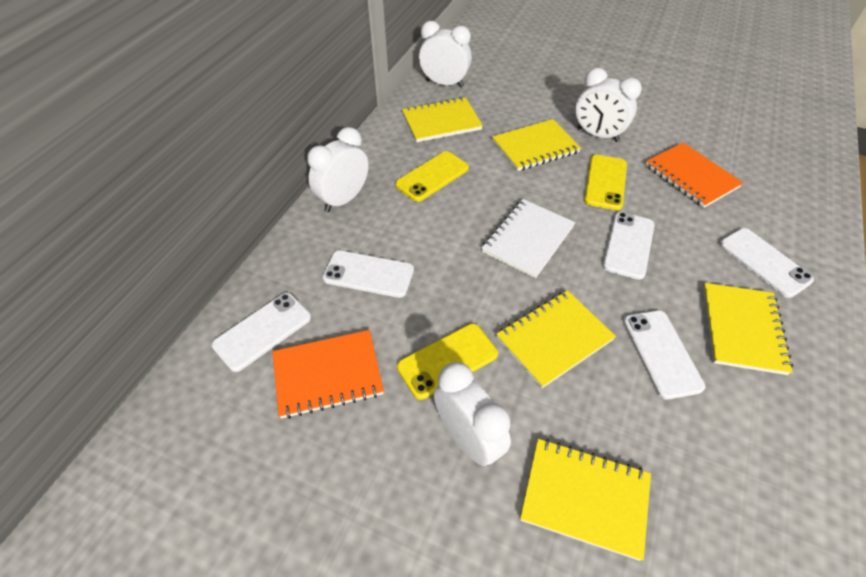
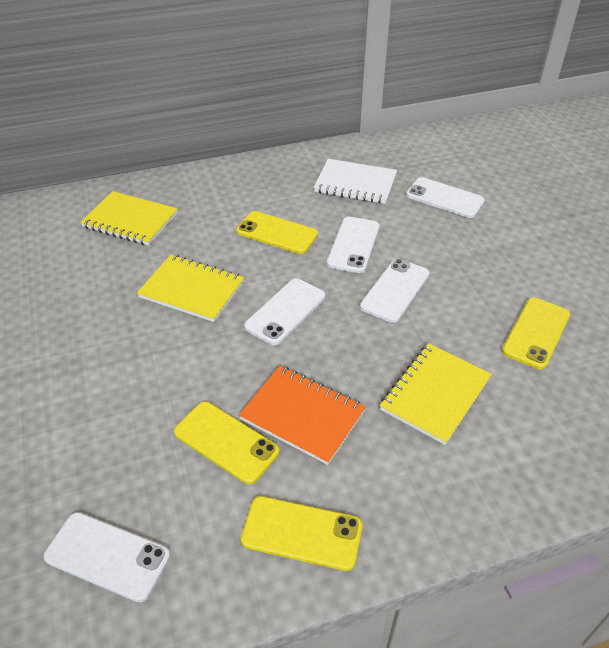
orange notebook: 2 -> 1
white clock: 4 -> 0
yellow notebook: 5 -> 3
yellow phone: 3 -> 4

